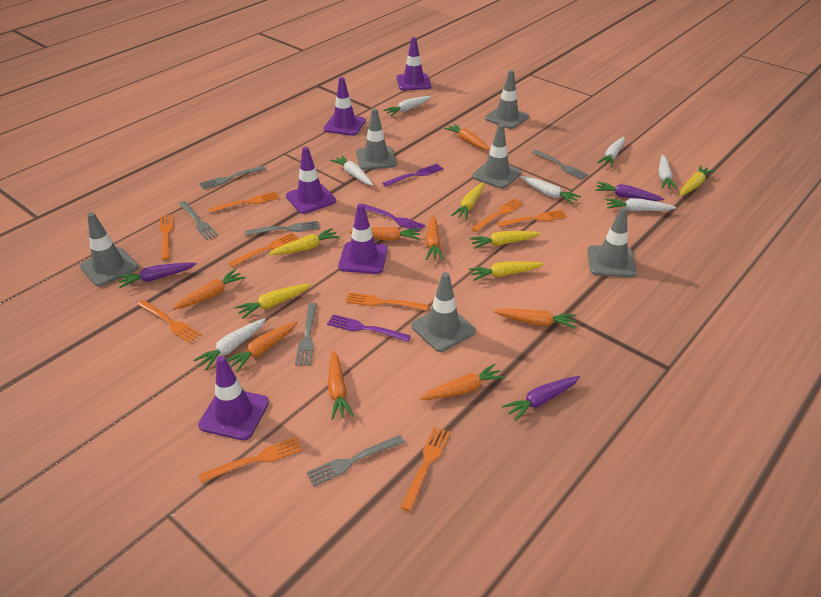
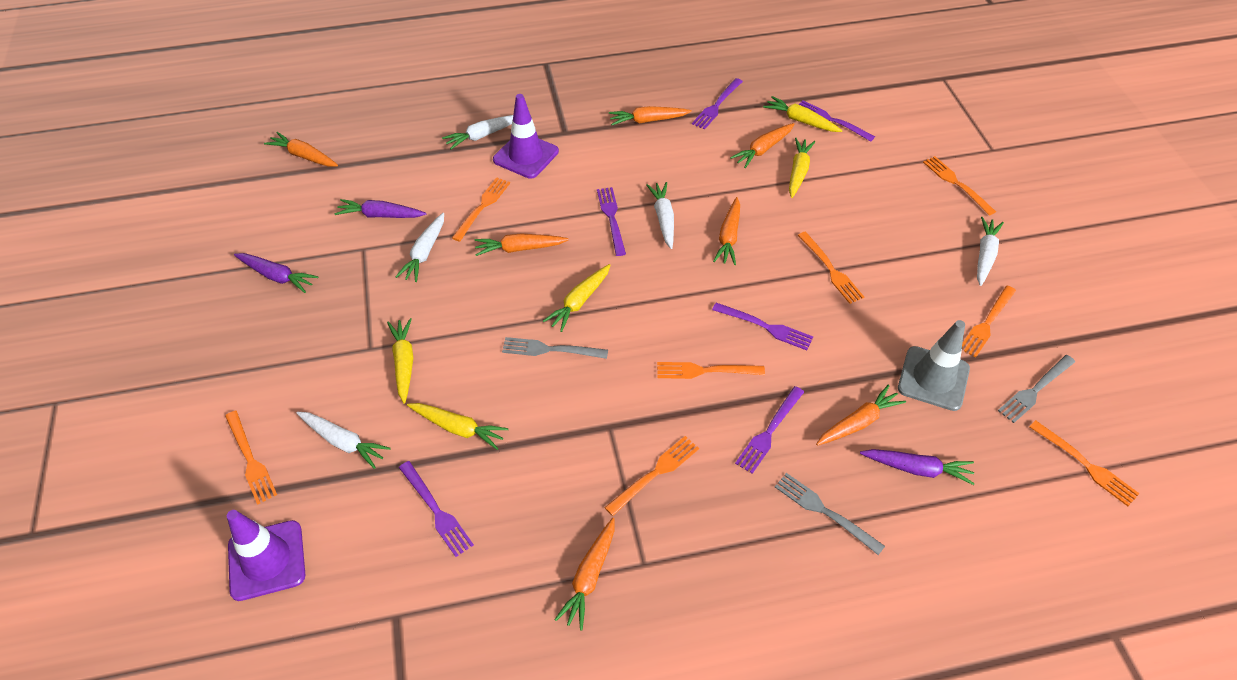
grey fork: 6 -> 3
grey traffic cone: 6 -> 1
orange carrot: 8 -> 7
orange fork: 9 -> 8
purple fork: 3 -> 6
purple traffic cone: 5 -> 2
white carrot: 7 -> 5
yellow carrot: 6 -> 5

